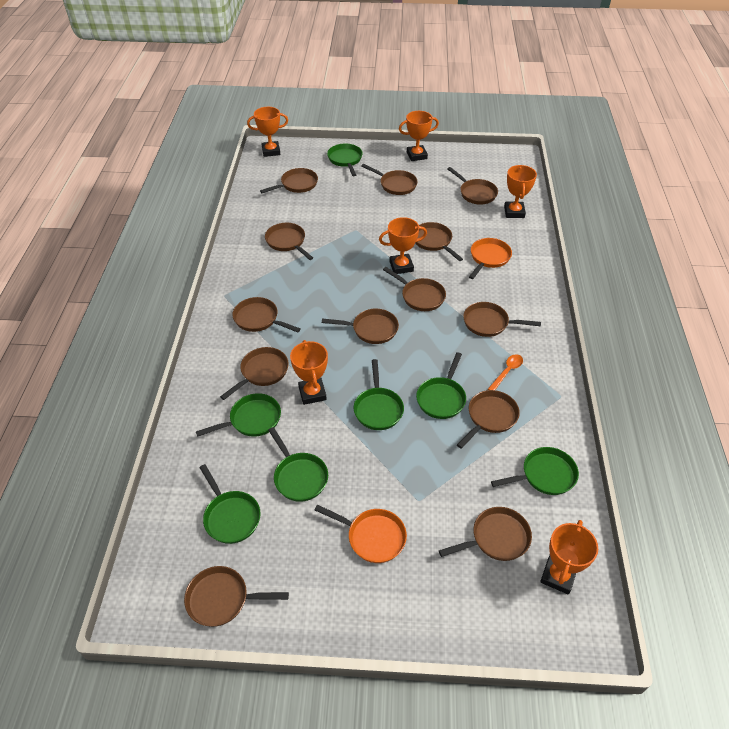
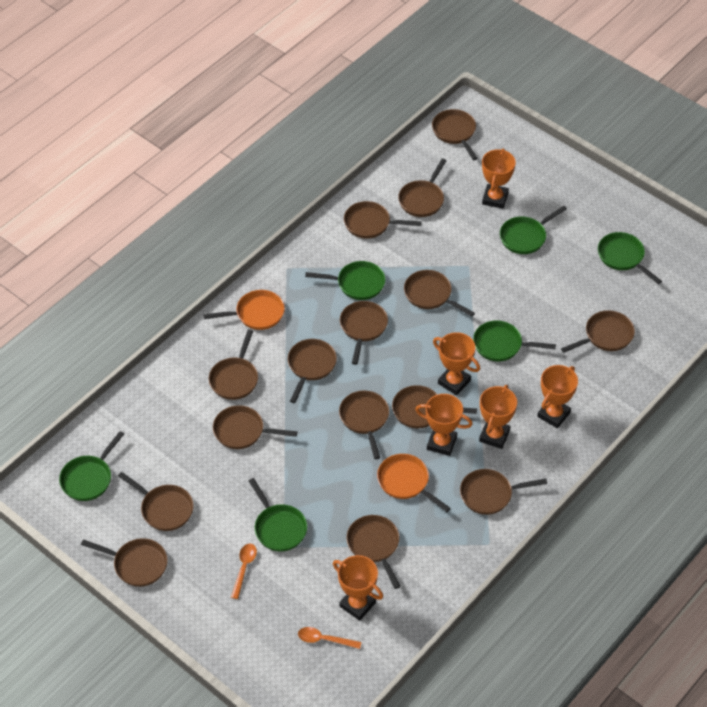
brown pan: 13 -> 15
green pan: 7 -> 6
orange spoon: 1 -> 2

